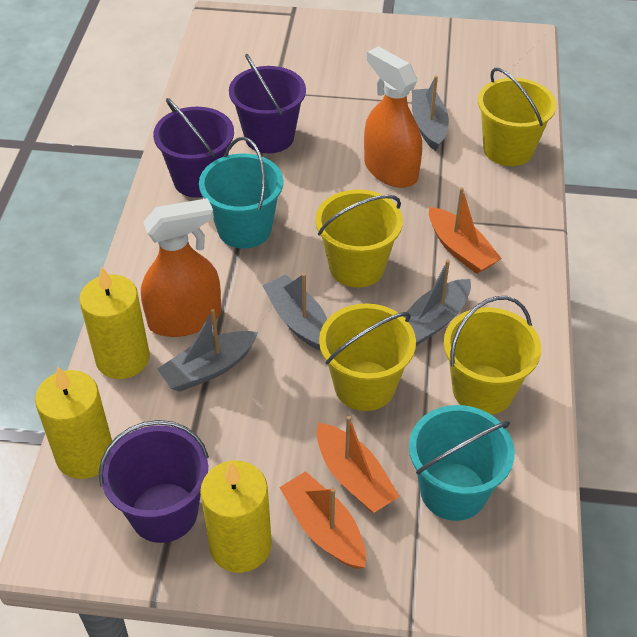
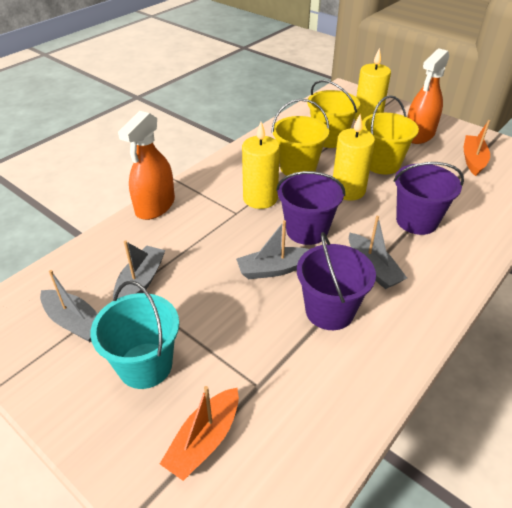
orange boat: 3 -> 2
turquoise bucket: 2 -> 1
yellow bucket: 4 -> 3

